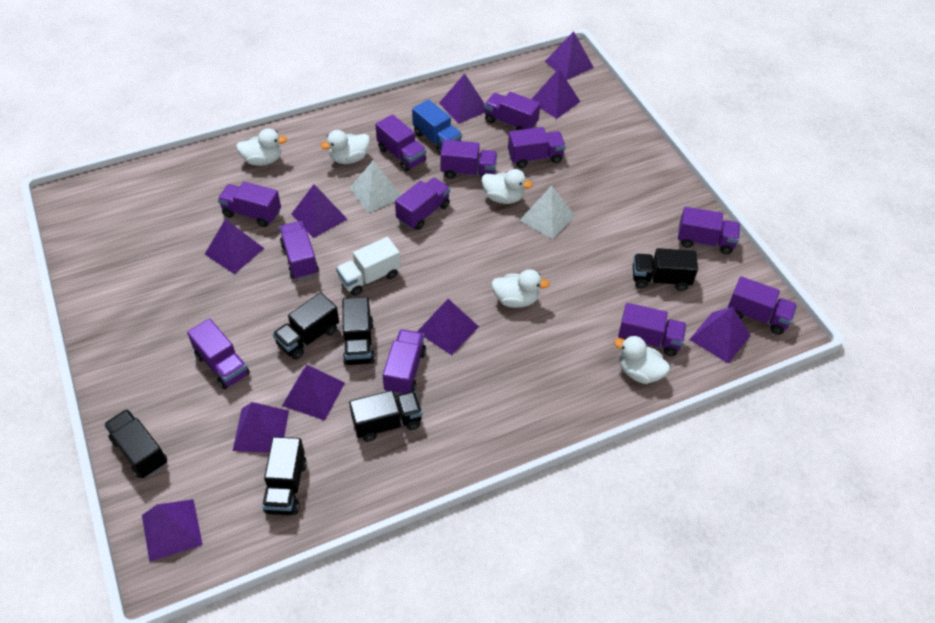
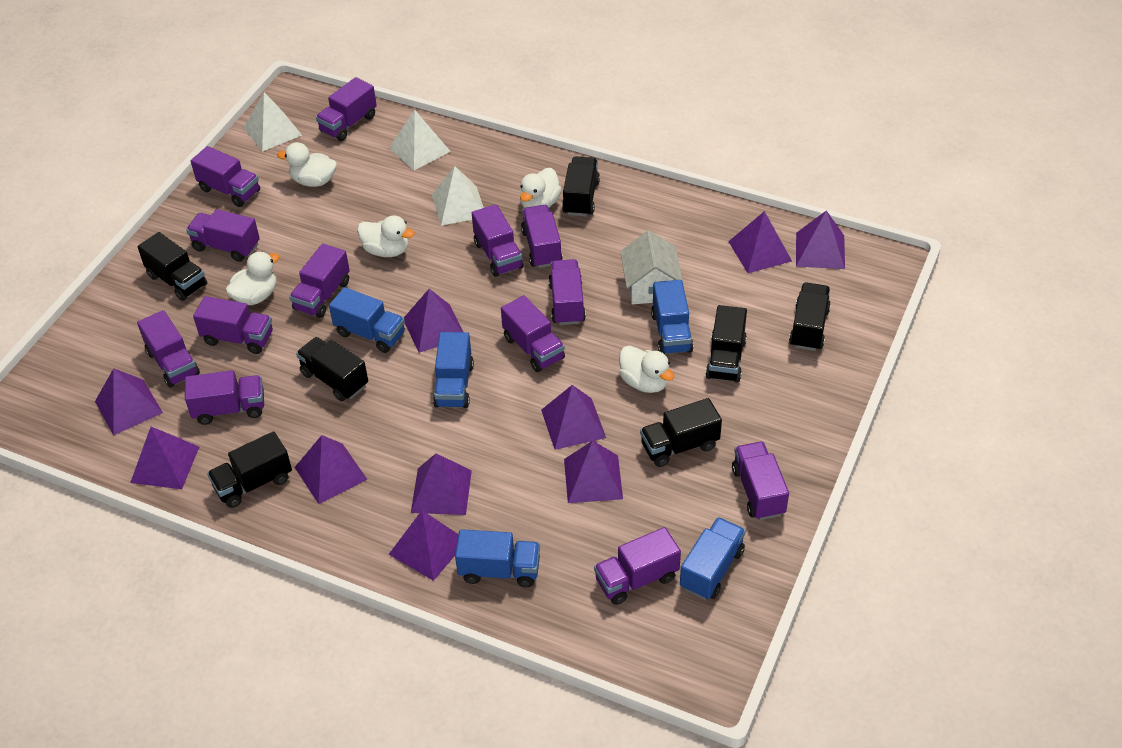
black truck: 6 -> 7
blue truck: 1 -> 5
purple truck: 12 -> 13
white house: 0 -> 1
white pyramid: 2 -> 3
white truck: 1 -> 0

